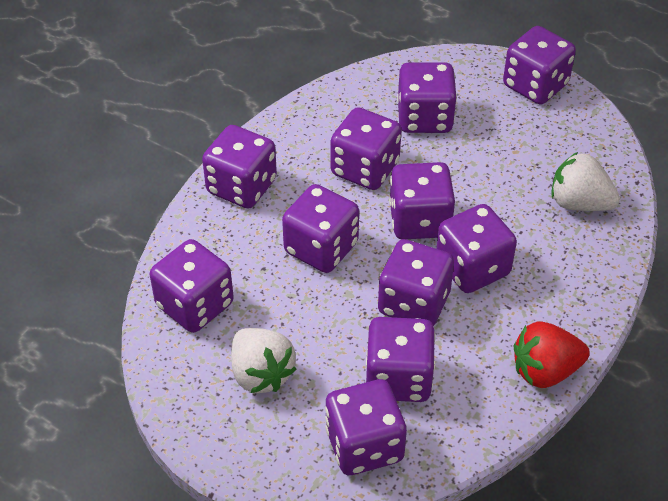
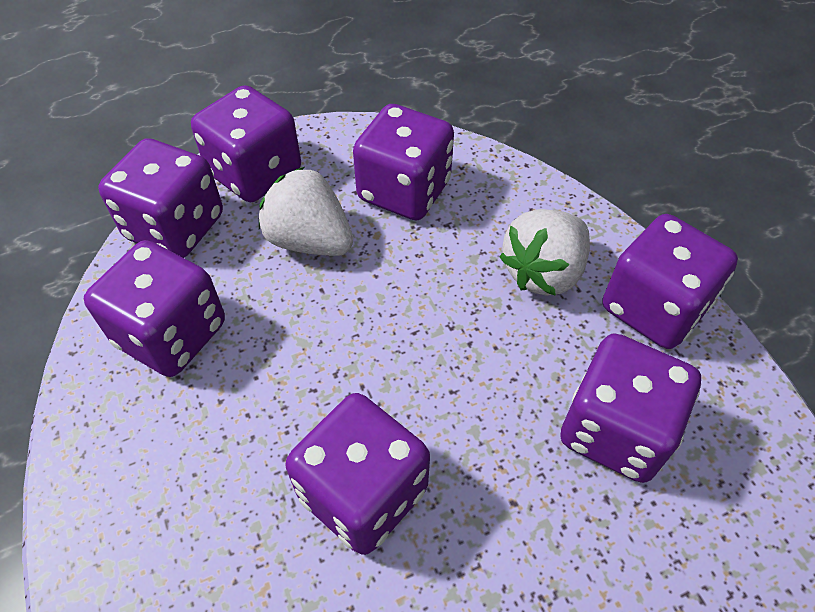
purple dice: 11 -> 7
red strawberry: 1 -> 0

